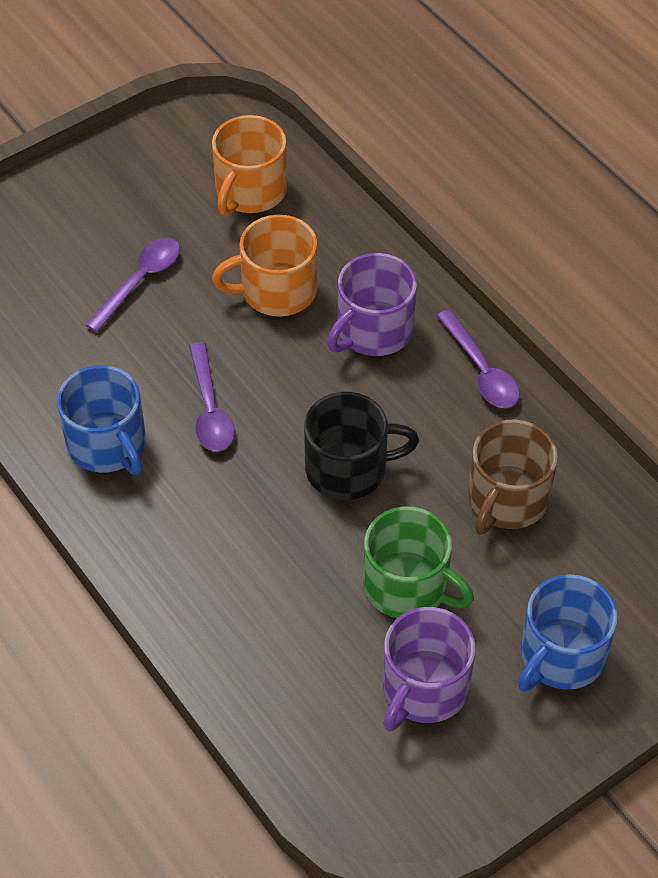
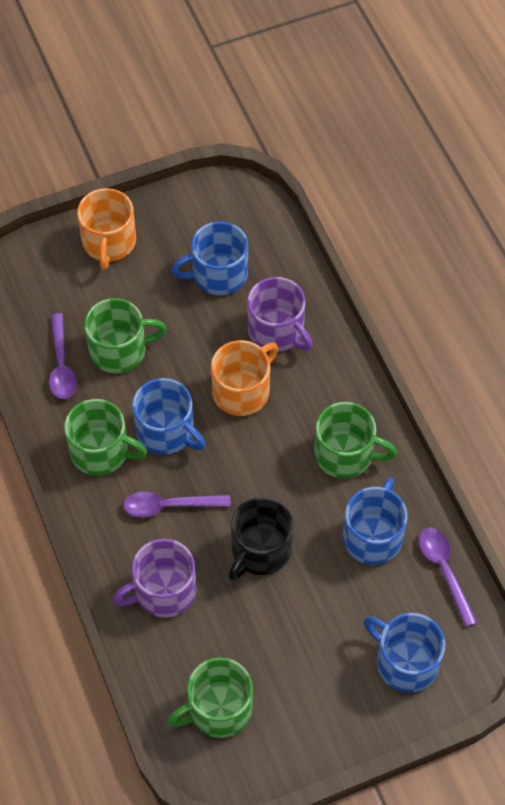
blue mug: 2 -> 4
brown mug: 1 -> 0
green mug: 1 -> 4

